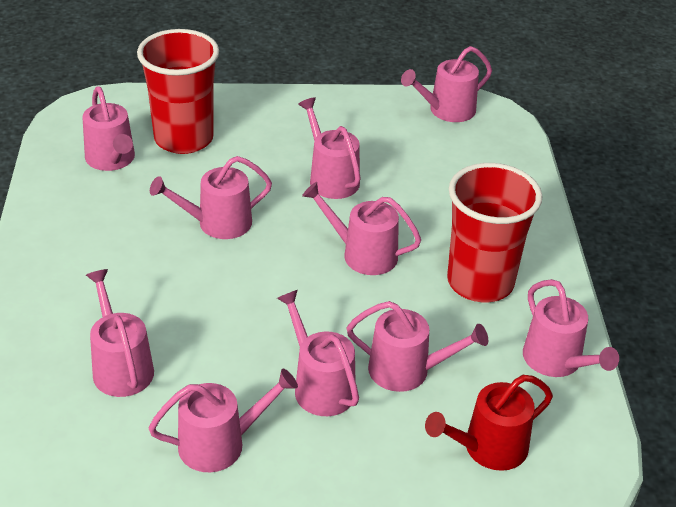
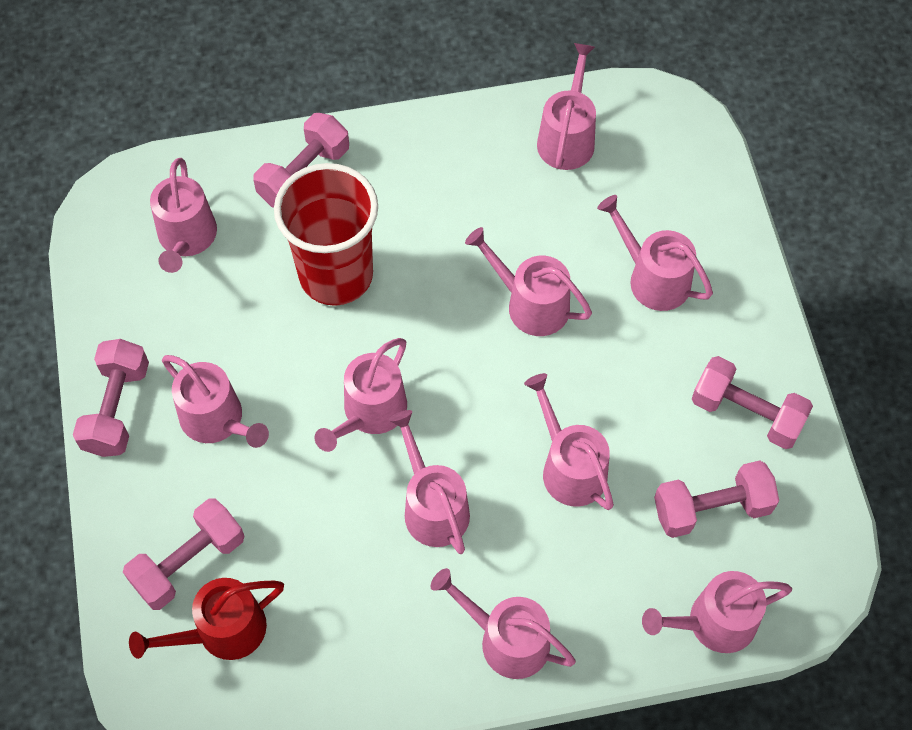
pink dumbbell: 0 -> 5
red cup: 2 -> 1

